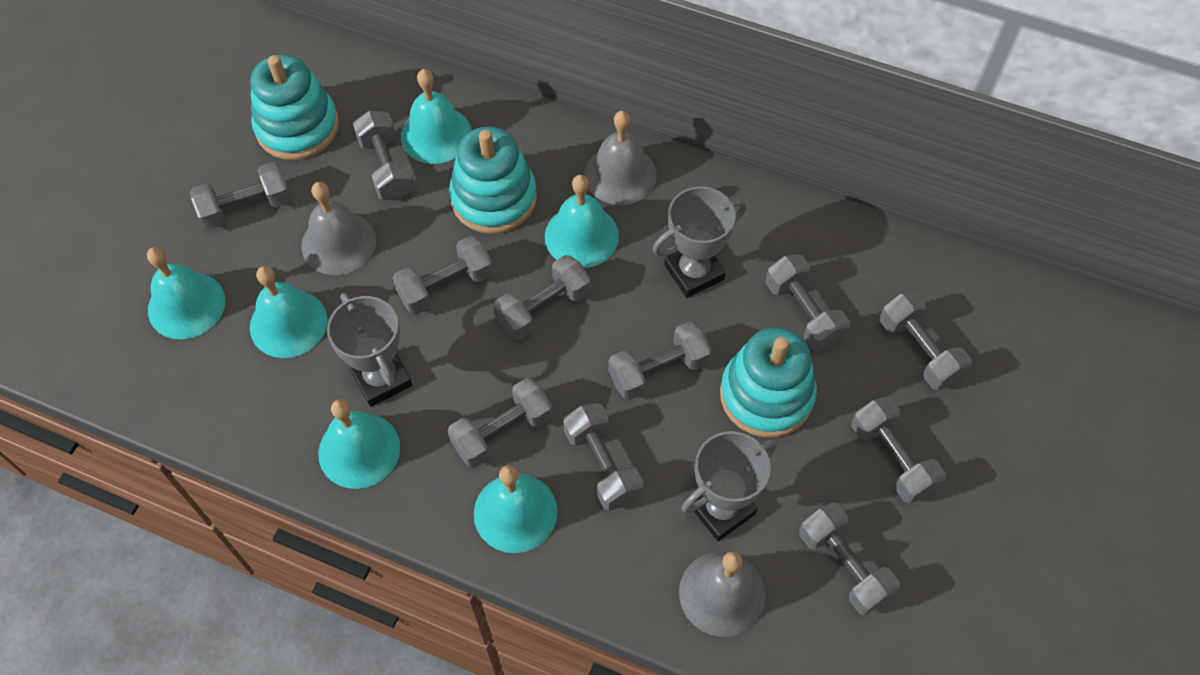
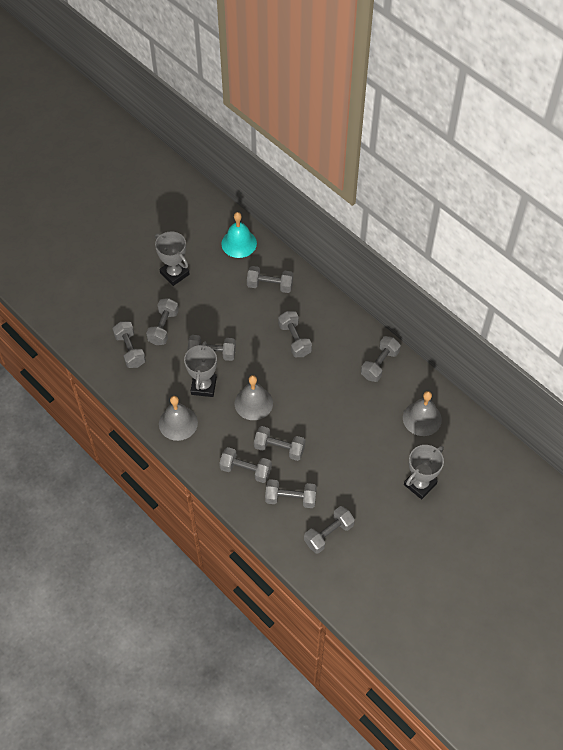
grey dumbbell: 11 -> 10
turquoise bell: 6 -> 1
turquoise stacking toy: 3 -> 0

